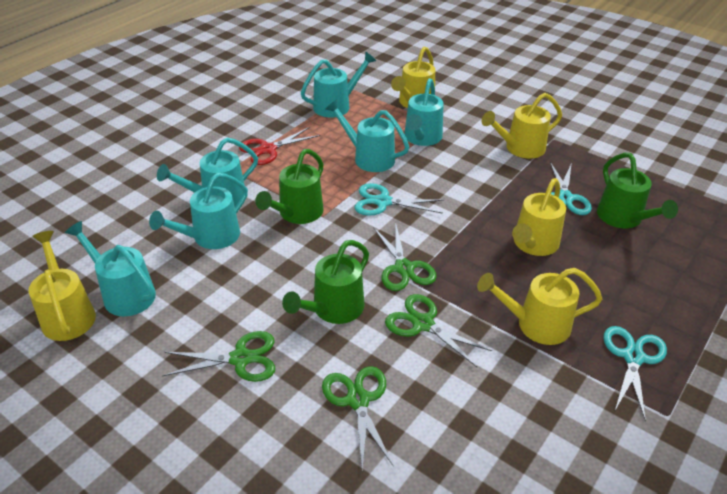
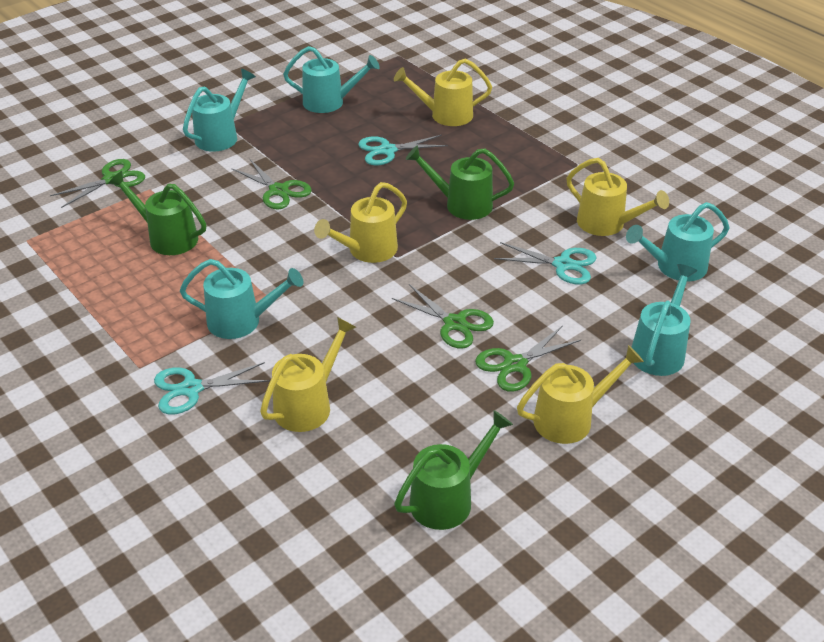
red scissors: 1 -> 0
turquoise watering can: 6 -> 5

